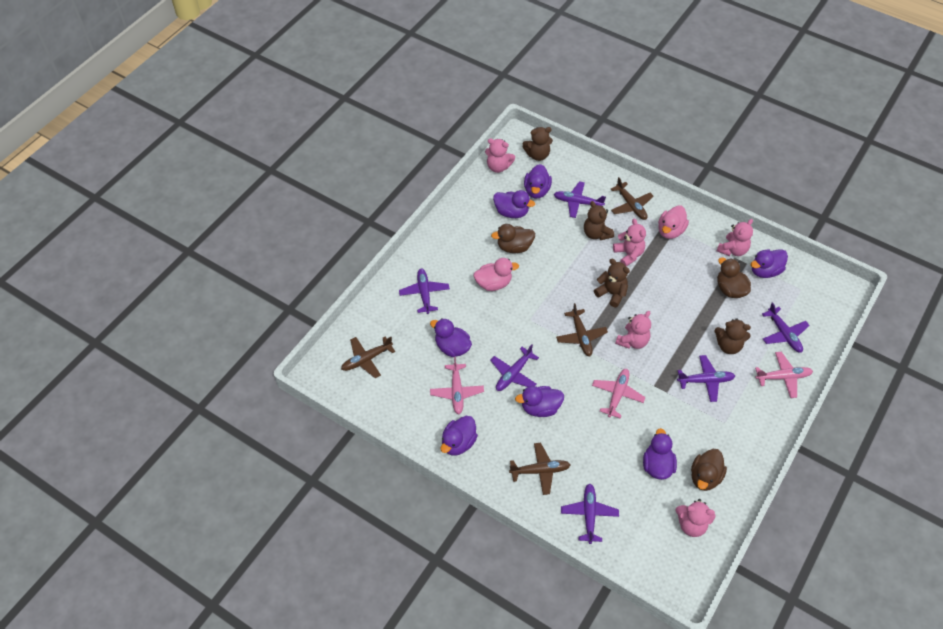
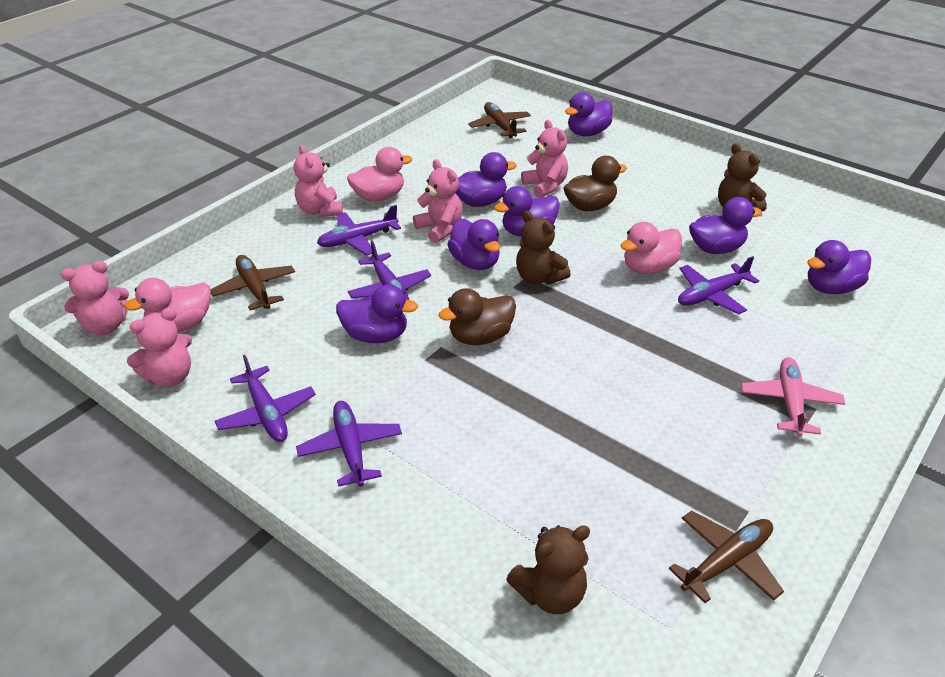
brown duck: 3 -> 2
brown plane: 4 -> 3
brown teddy bear: 4 -> 3
pink duck: 2 -> 3
pink plane: 3 -> 1
purple plane: 6 -> 5

